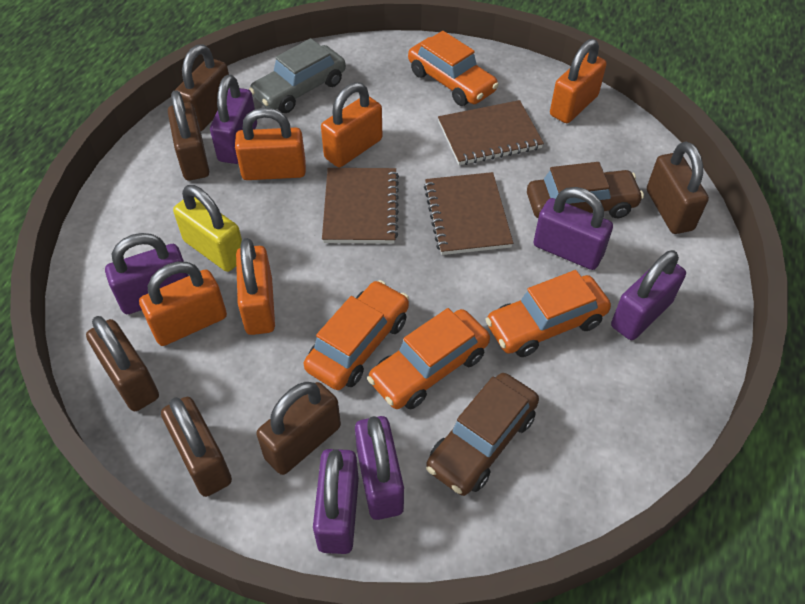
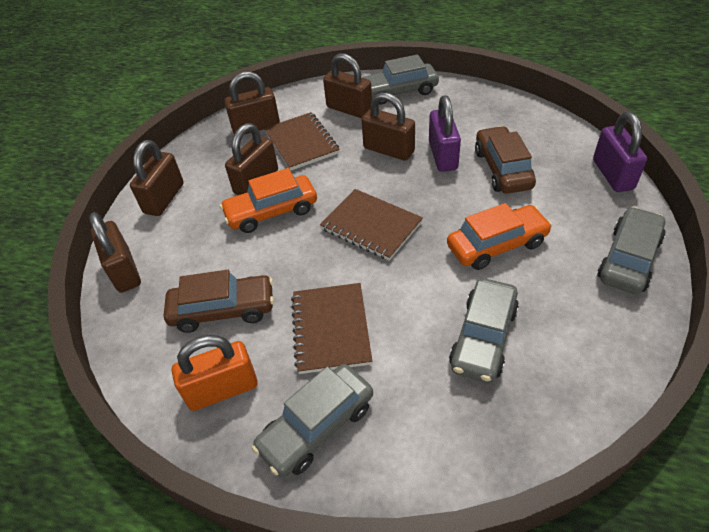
grey car: 1 -> 4
orange car: 4 -> 2
orange padlock: 5 -> 1
purple padlock: 6 -> 2
yellow padlock: 1 -> 0

